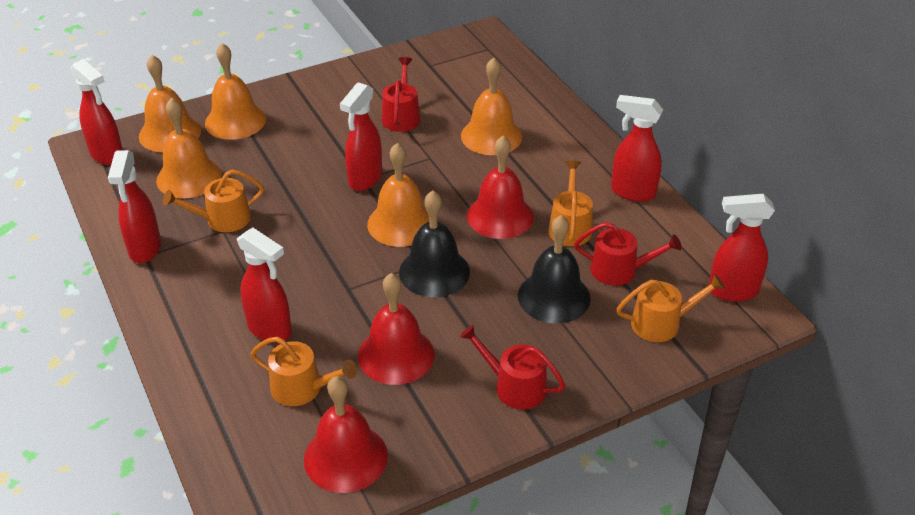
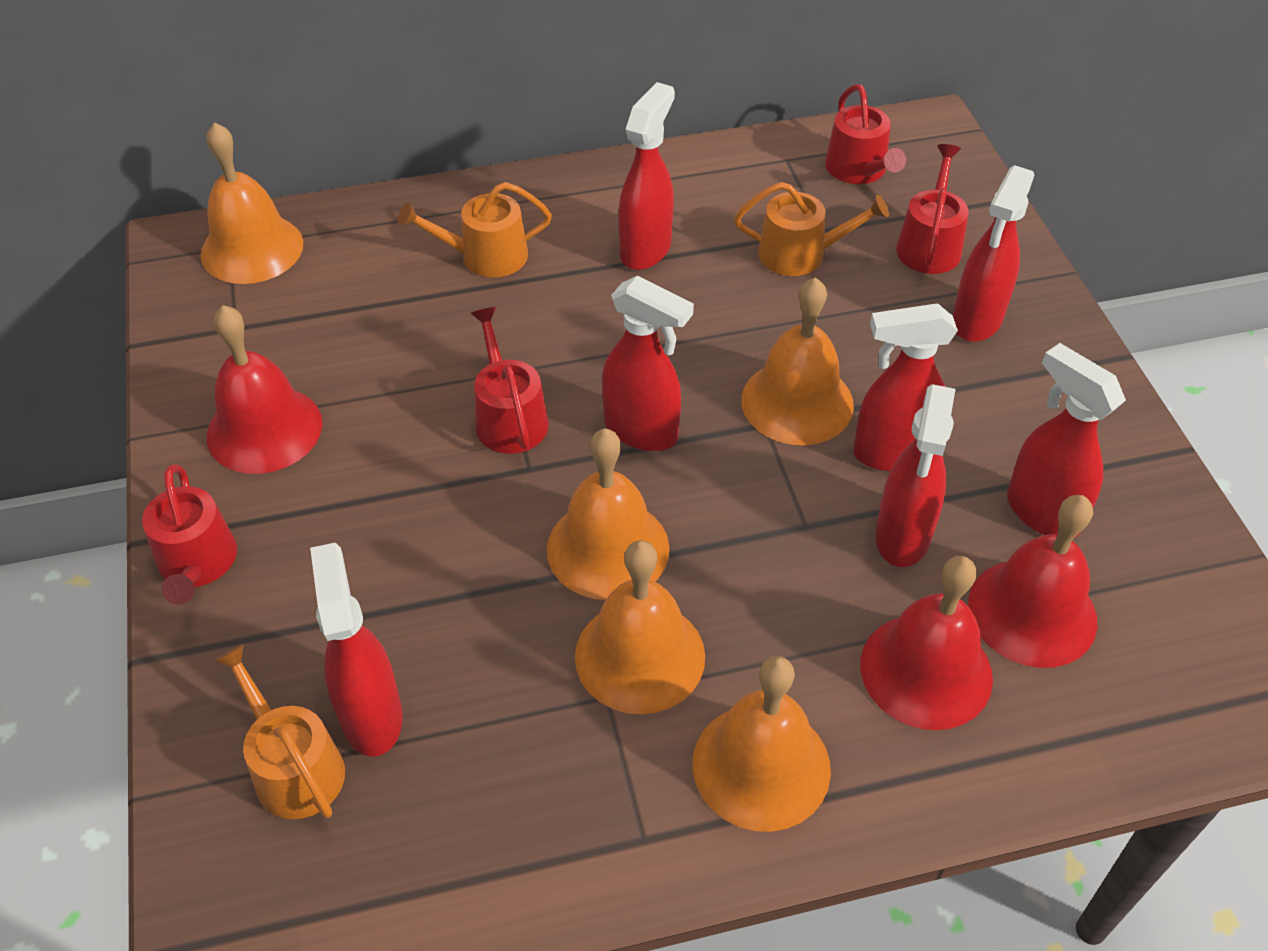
black bell: 2 -> 0
orange watering can: 4 -> 3
red spray bottle: 6 -> 7
red watering can: 3 -> 4

